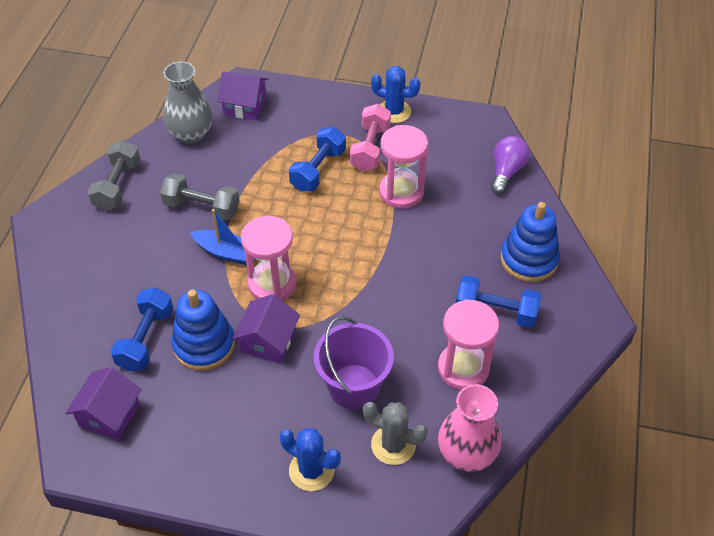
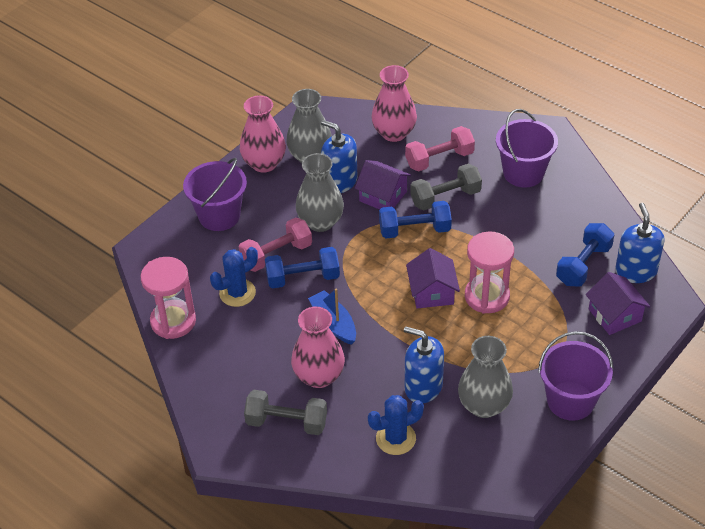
blue soap dispenser: 0 -> 3
blue stacking toy: 2 -> 0
grey cactus: 1 -> 0
grey vase: 1 -> 3
pink dumbbell: 1 -> 2
pink hourglass: 3 -> 2
pink vase: 1 -> 3
purple bucket: 1 -> 3
purple light bulb: 1 -> 0

